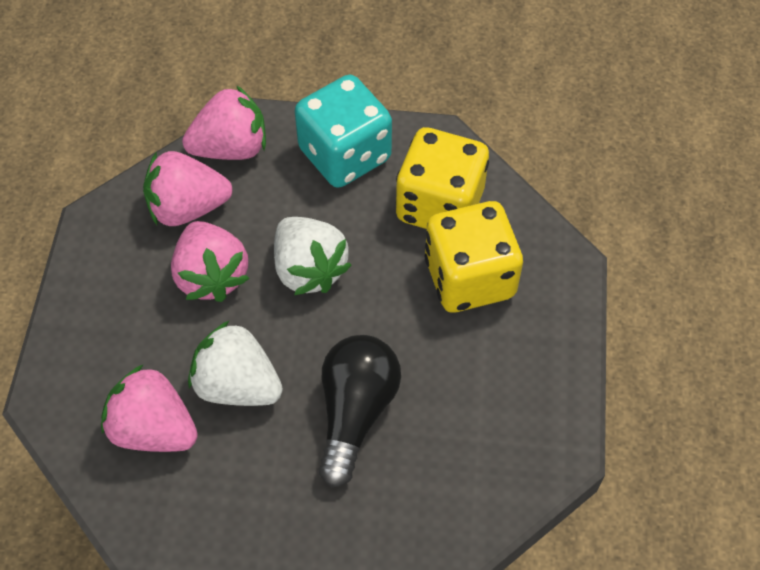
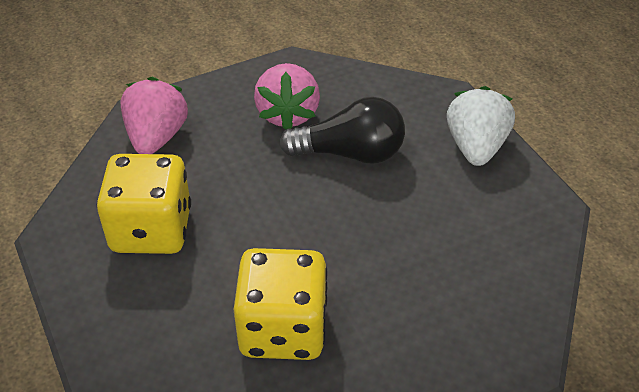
pink strawberry: 4 -> 2
turquoise dice: 1 -> 0
white strawberry: 2 -> 1

